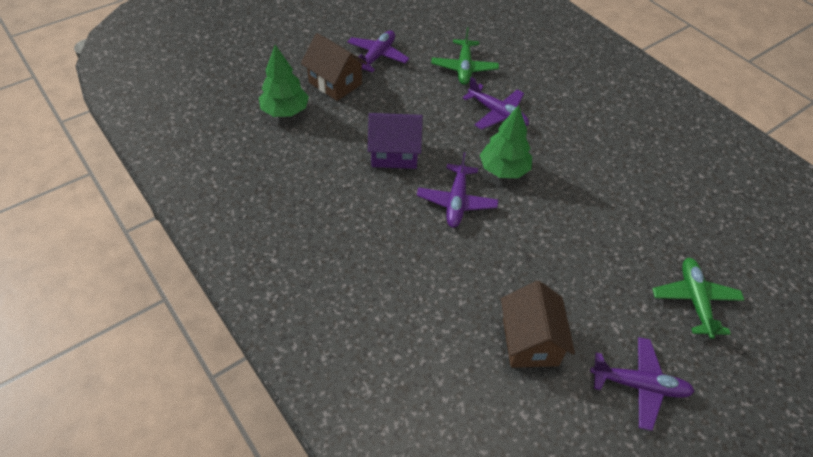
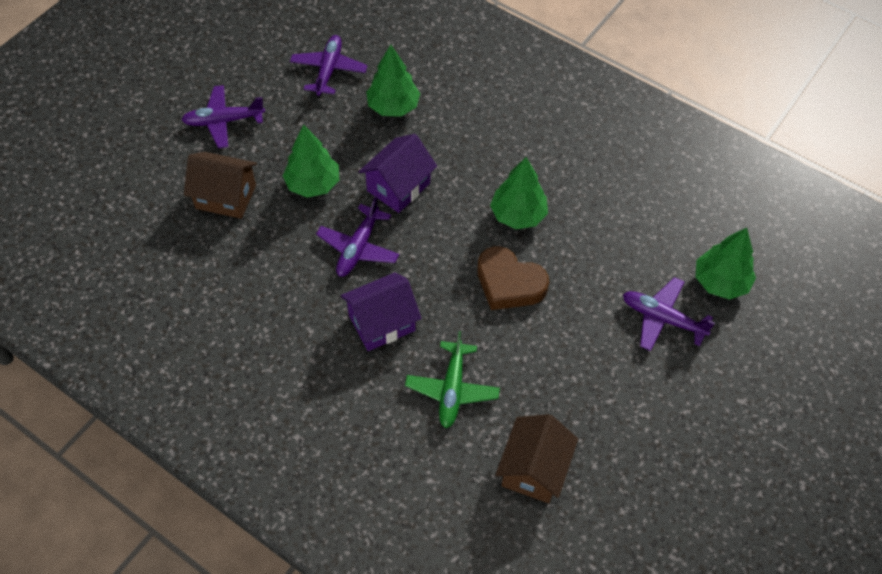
brown heart: 0 -> 1
green plane: 2 -> 1
green tree: 2 -> 4
purple house: 1 -> 2

